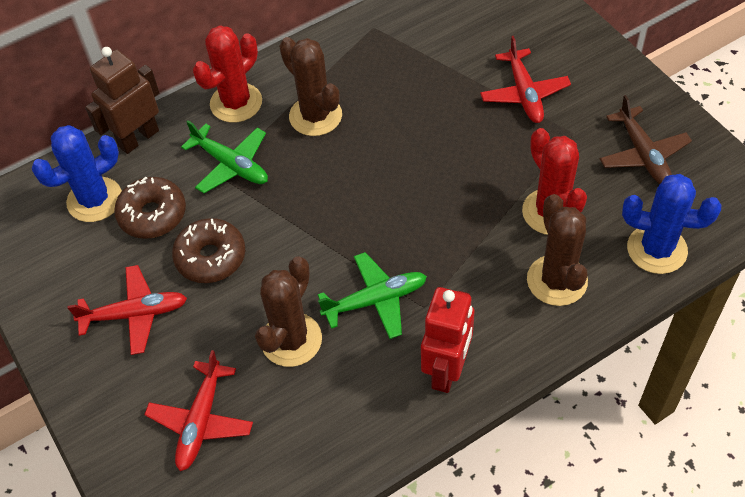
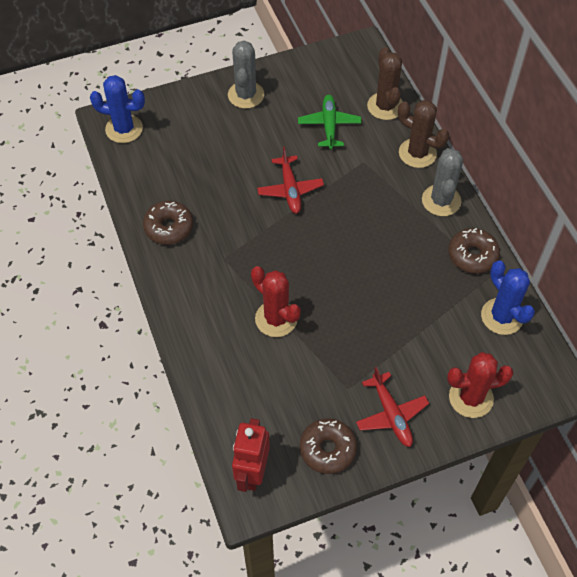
brown cactus: 3 -> 2
brown donut: 2 -> 3
brown plane: 1 -> 0
brown robot: 1 -> 0
green plane: 2 -> 1
grey cactus: 0 -> 2
red plane: 3 -> 2

